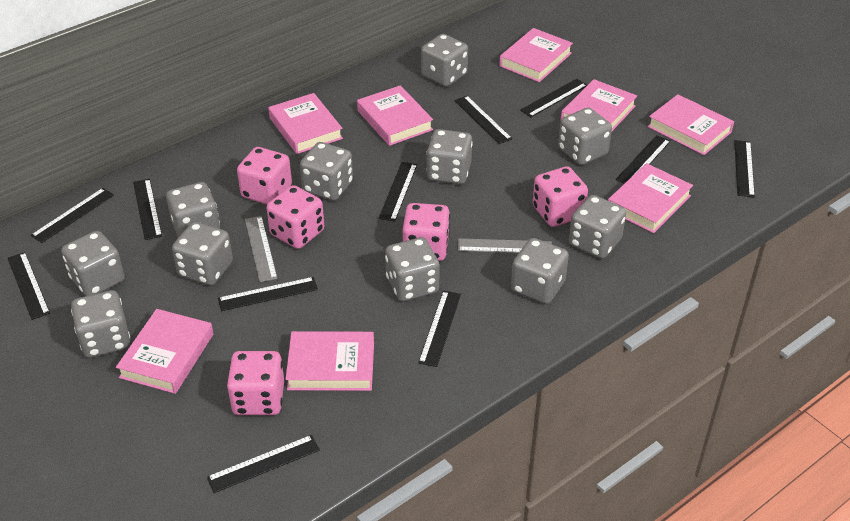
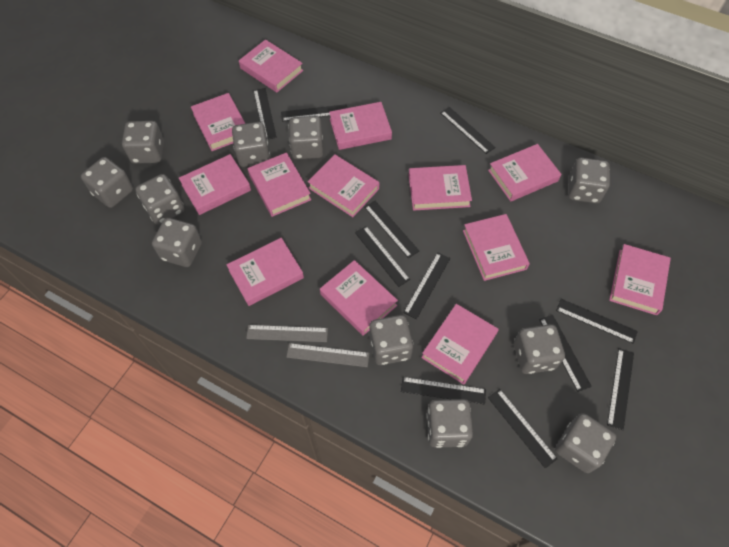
pink book: 8 -> 13
pink dice: 5 -> 0

